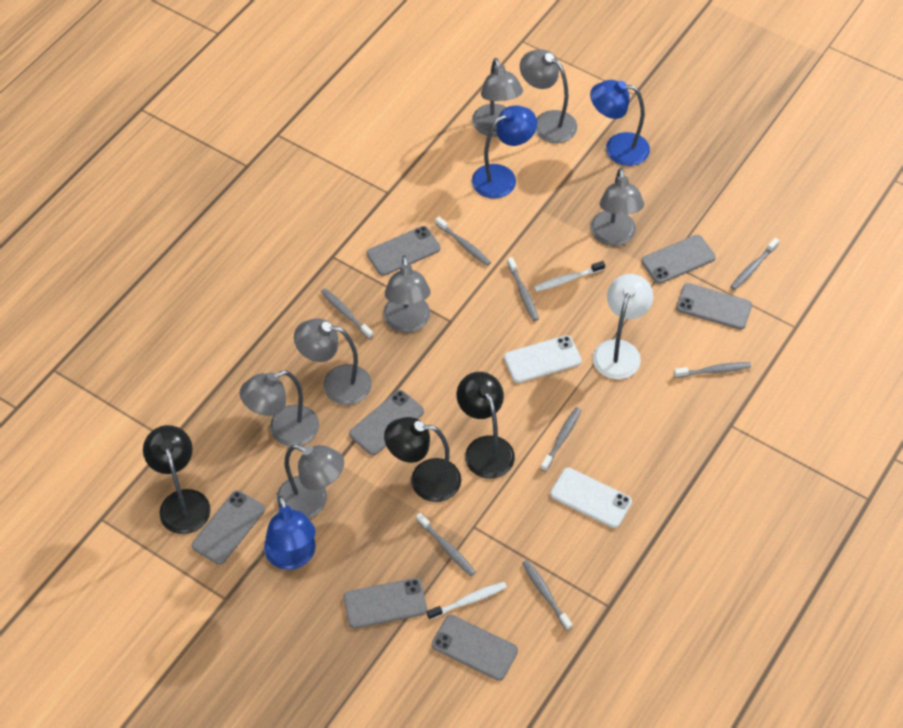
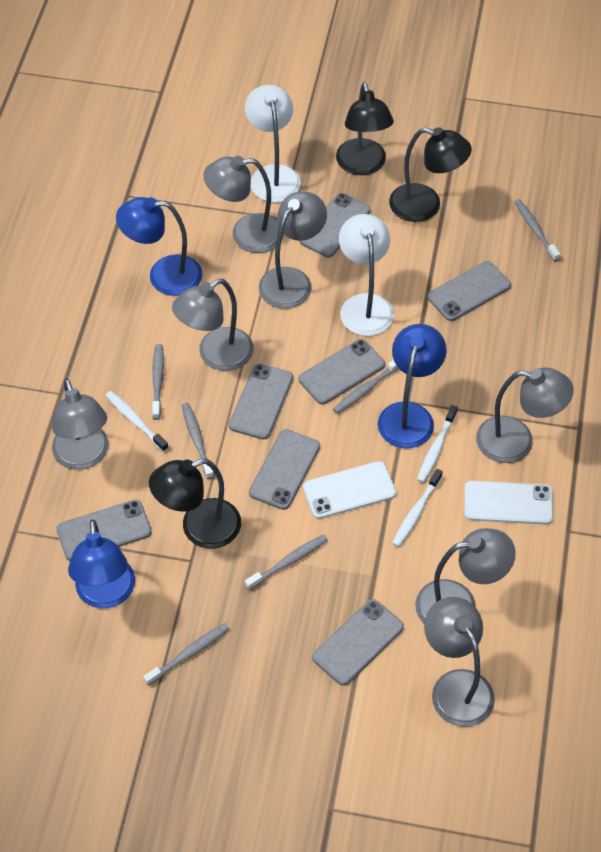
grey toothbrush: 8 -> 6
white lamp: 1 -> 2
white toothbrush: 2 -> 3

